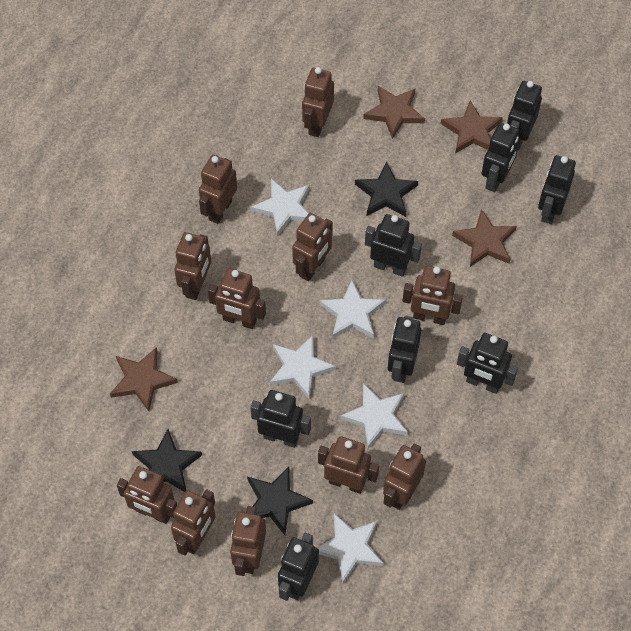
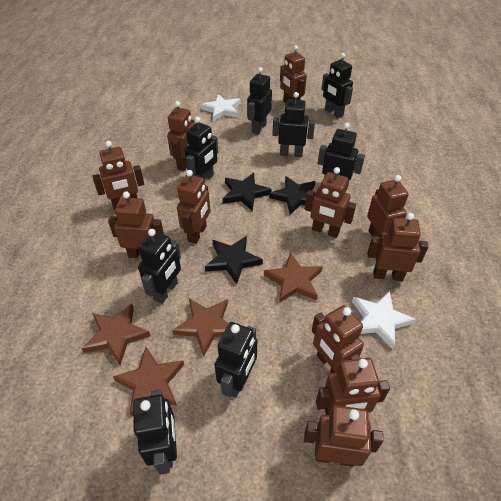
white star: 5 -> 2

